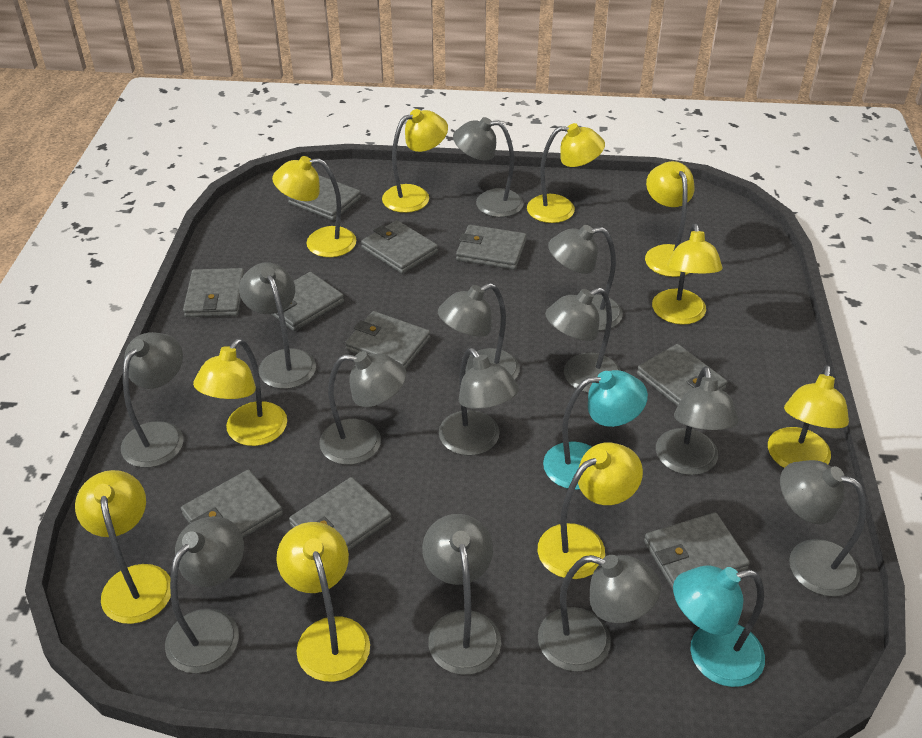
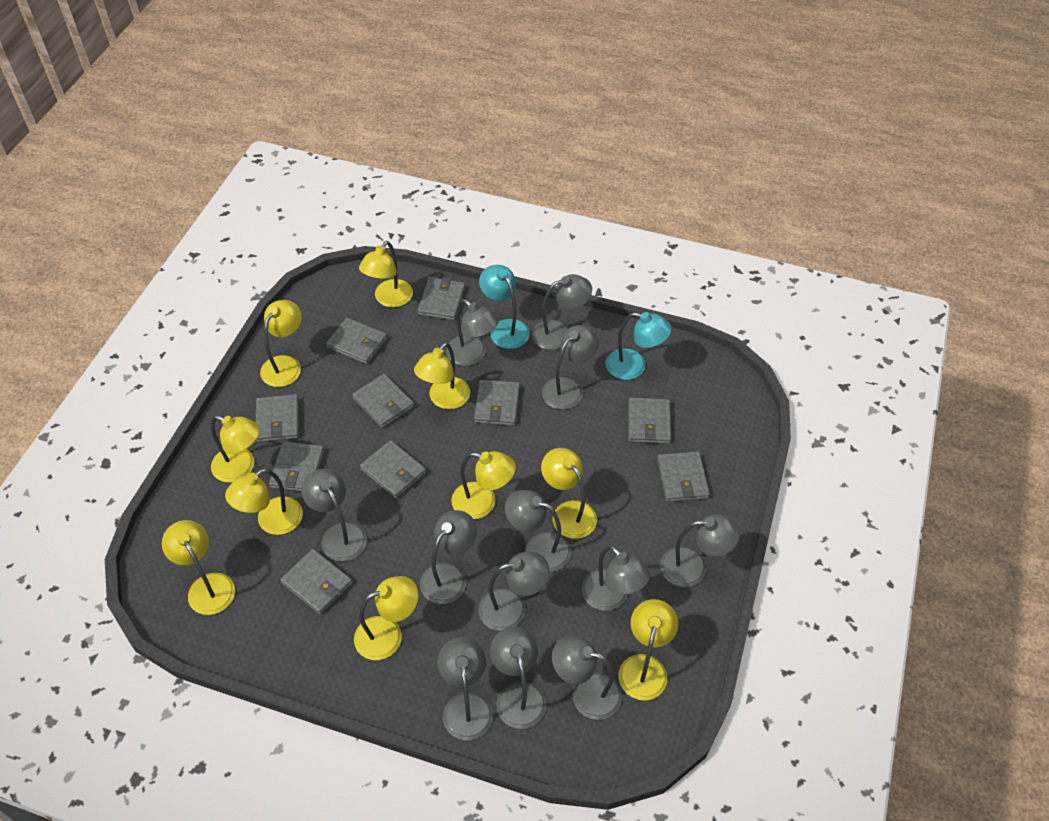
grey lamp: 13 -> 12

